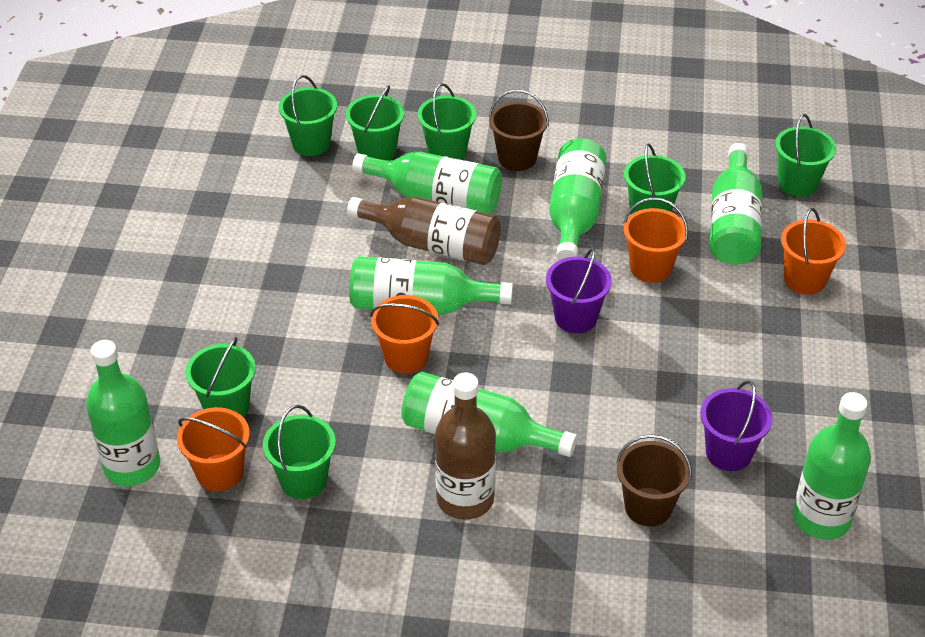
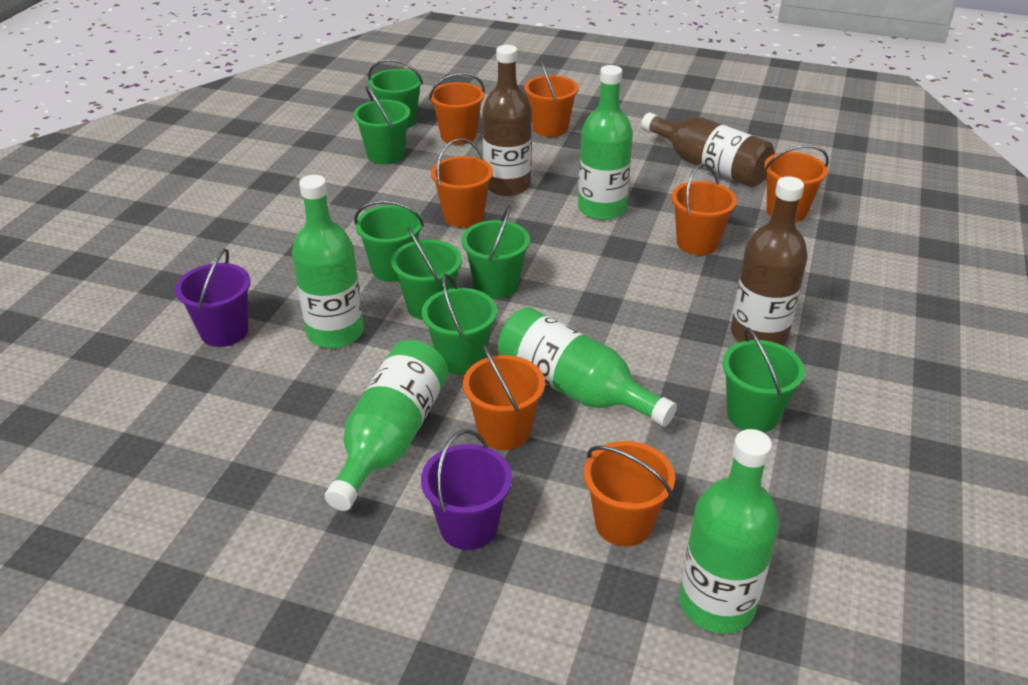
brown bottle: 2 -> 3
brown bucket: 2 -> 0
green bottle: 7 -> 5
orange bucket: 4 -> 7

